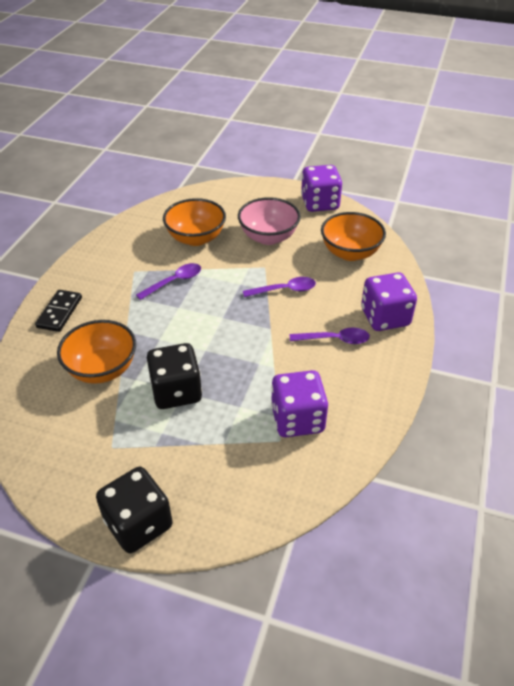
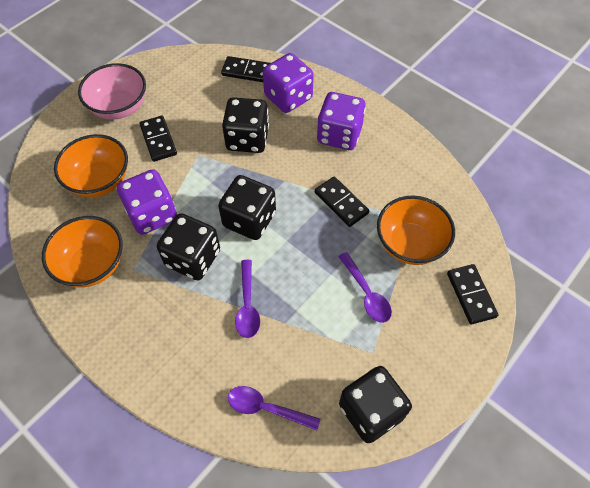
black dice: 2 -> 4
black domino: 1 -> 4

